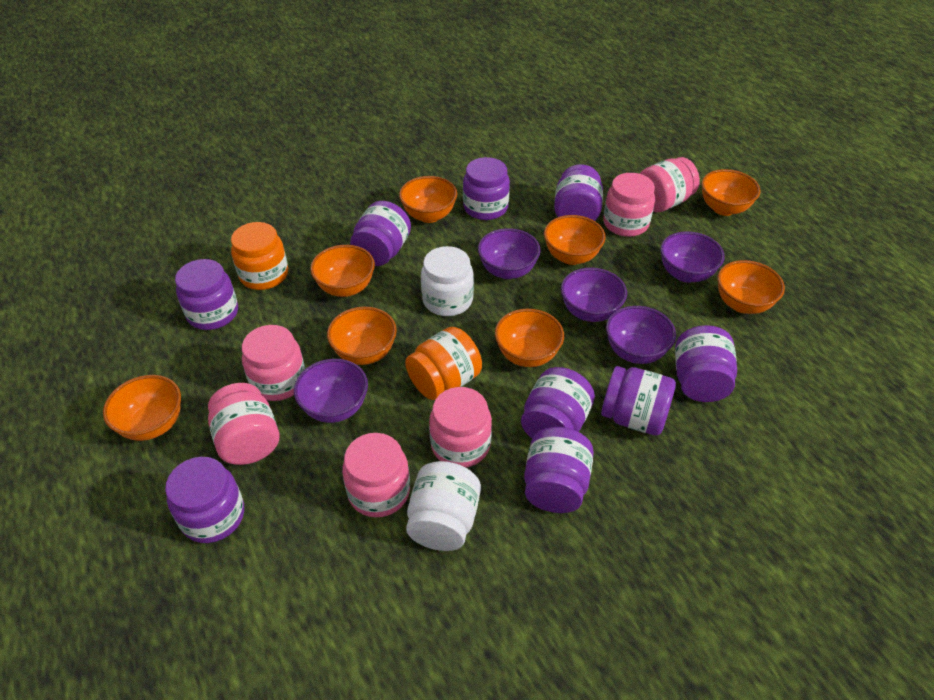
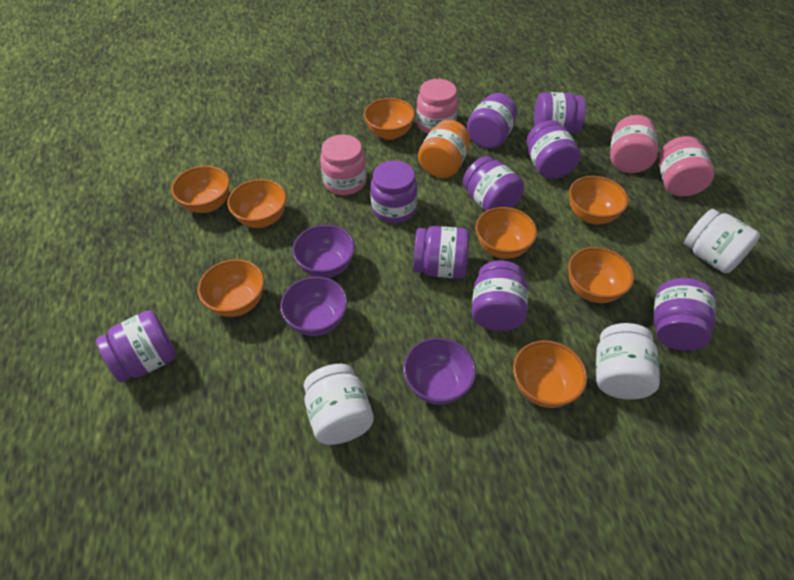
orange jar: 2 -> 1
pink jar: 6 -> 4
purple bowl: 5 -> 3
white jar: 2 -> 3

